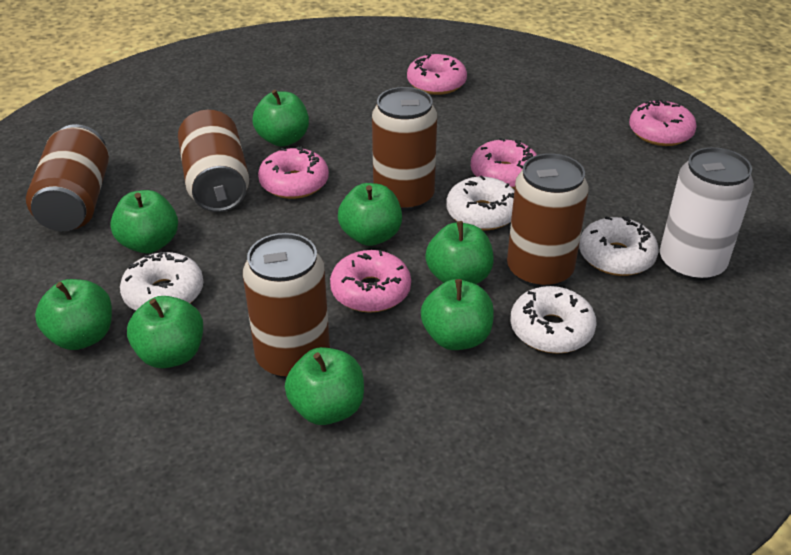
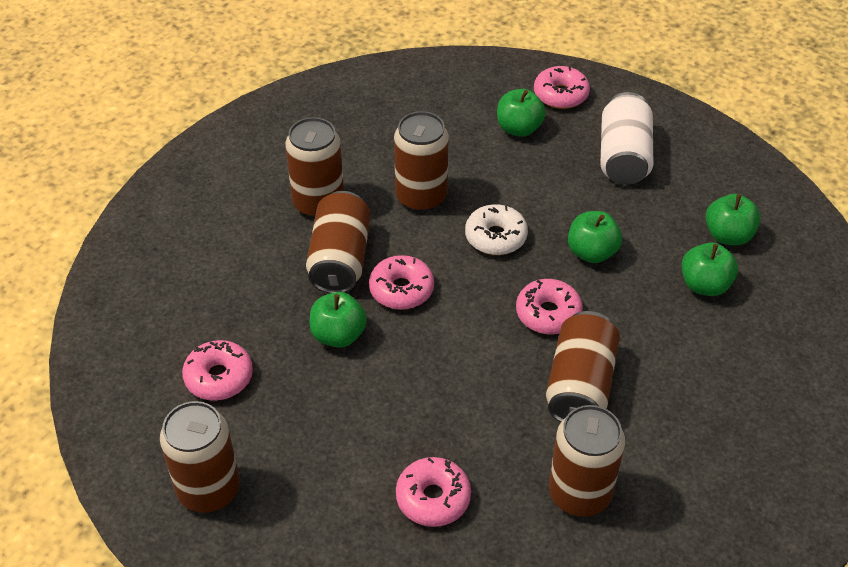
brown can: 5 -> 6
green apple: 8 -> 5
white donut: 4 -> 1

